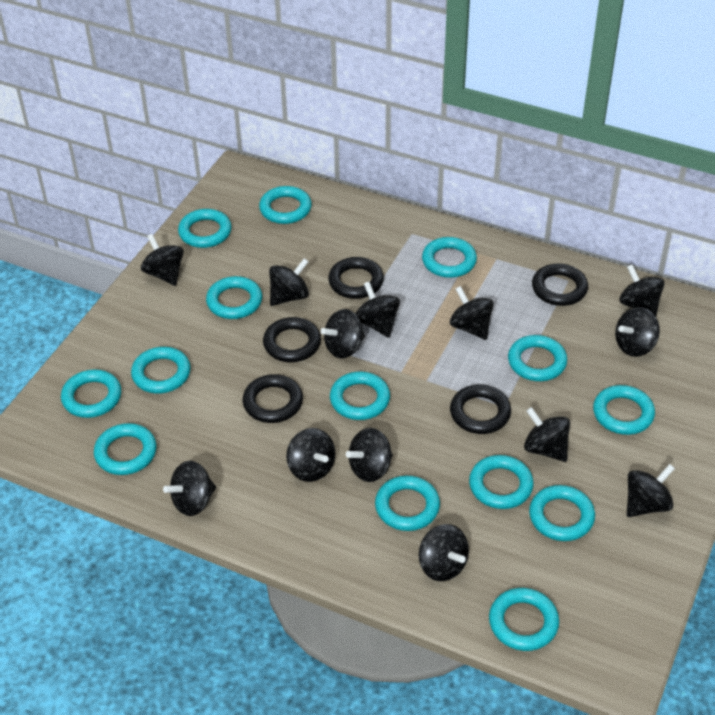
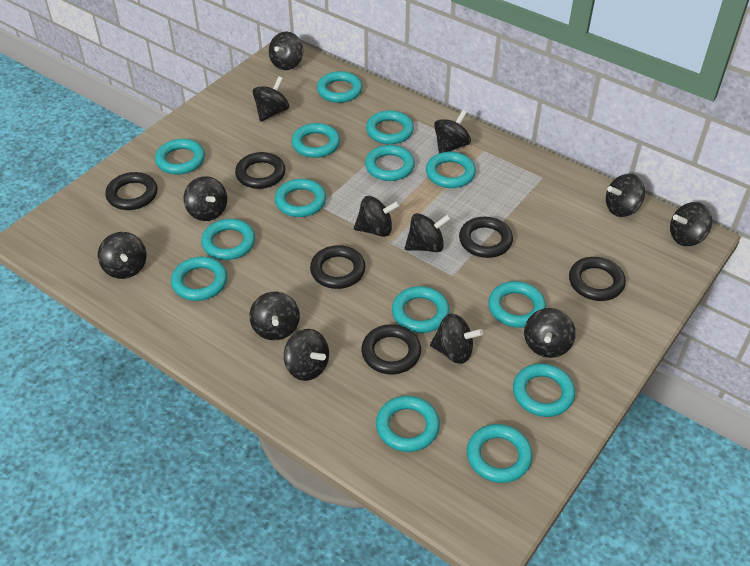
black ring: 5 -> 6

